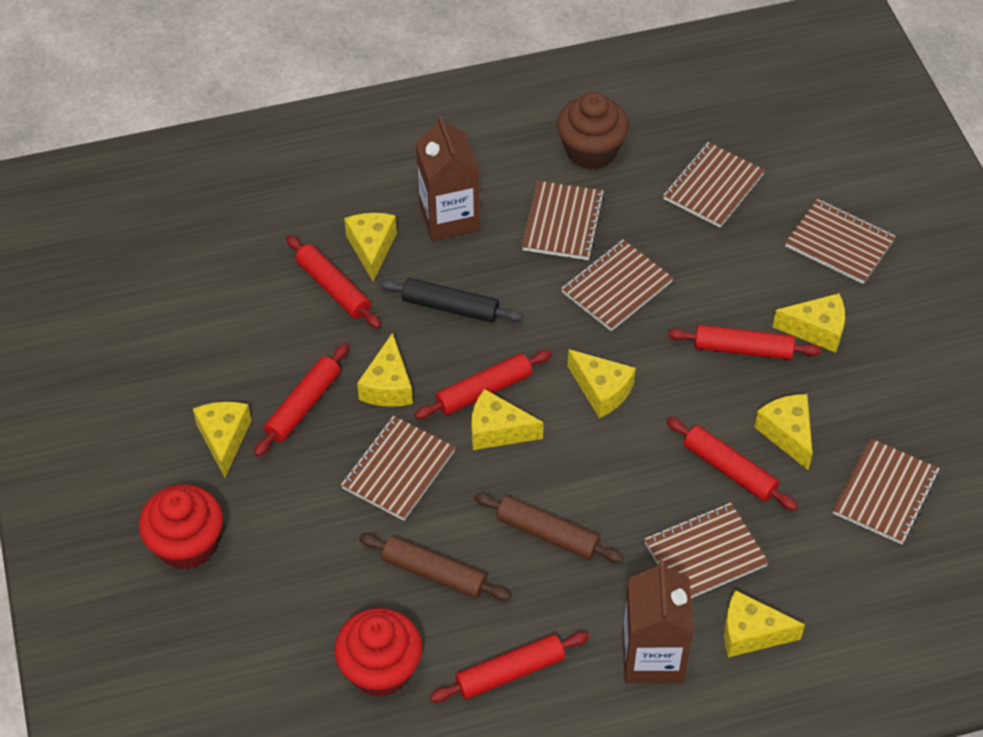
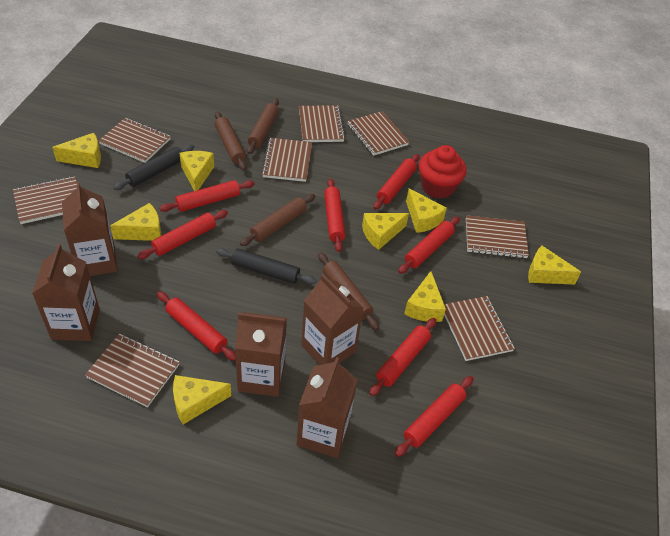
black rolling pin: 1 -> 2
brown carton: 2 -> 5
brown cupcake: 1 -> 0
brown notebook: 7 -> 8
brown rolling pin: 2 -> 4
red cupcake: 2 -> 1
red rolling pin: 6 -> 8

